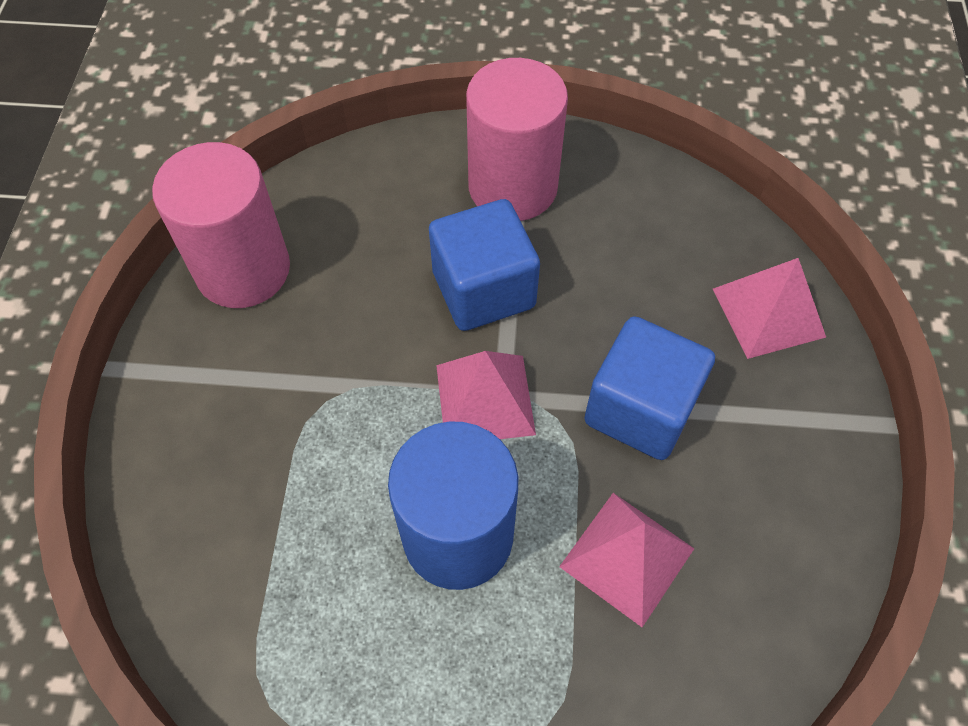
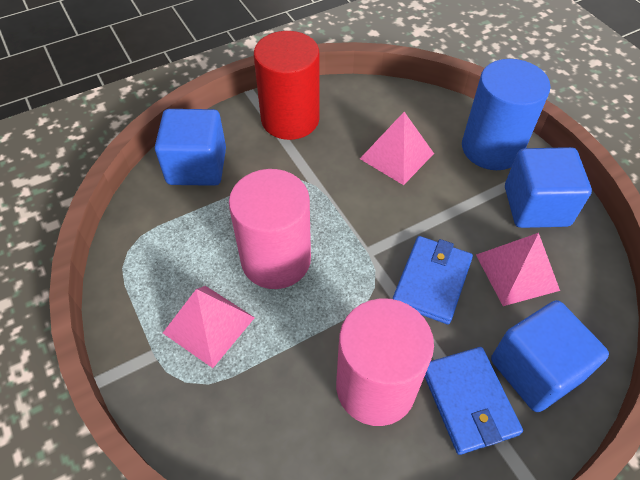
blue cube: 2 -> 3
blue wallet: 0 -> 2
red cylinder: 0 -> 1

